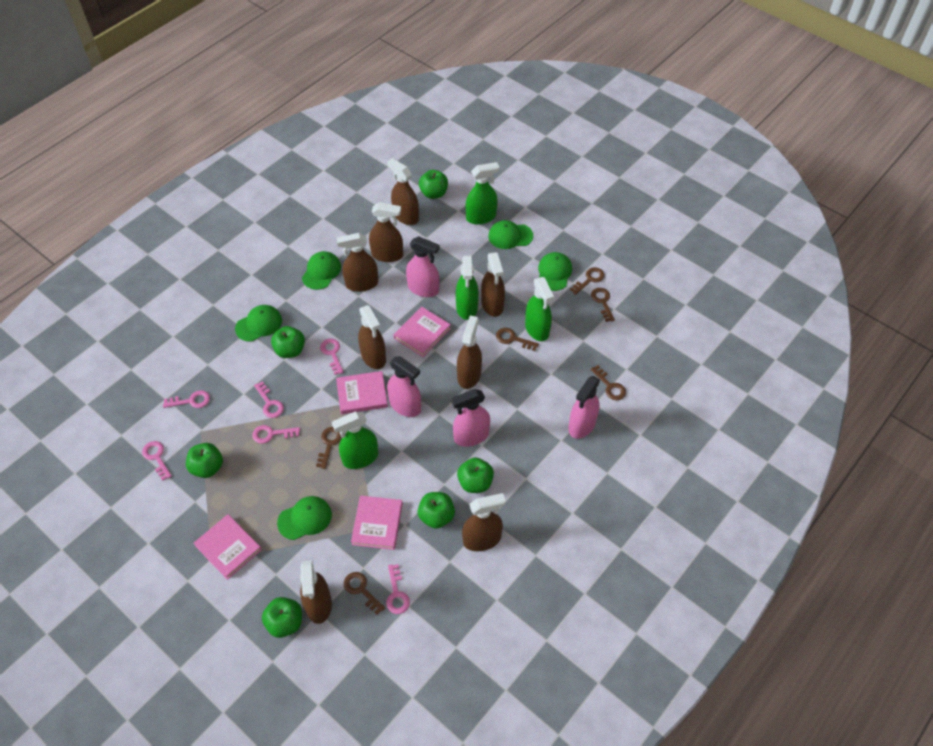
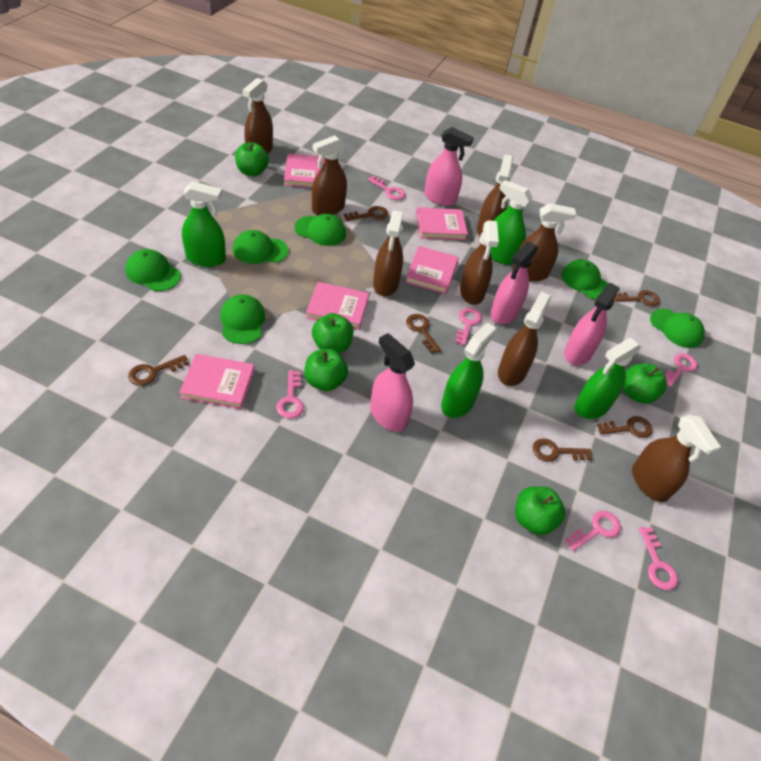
green apple: 6 -> 5
green cap: 5 -> 6
pink book: 4 -> 5

